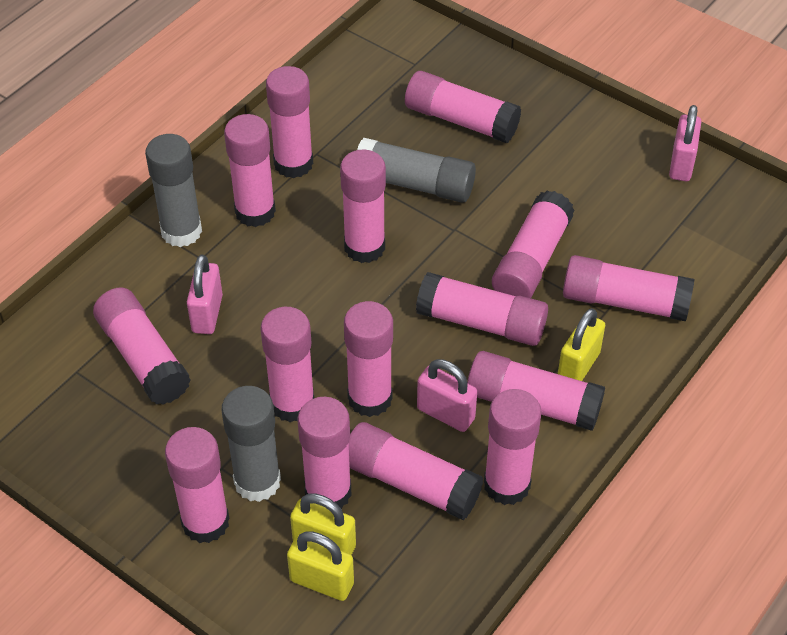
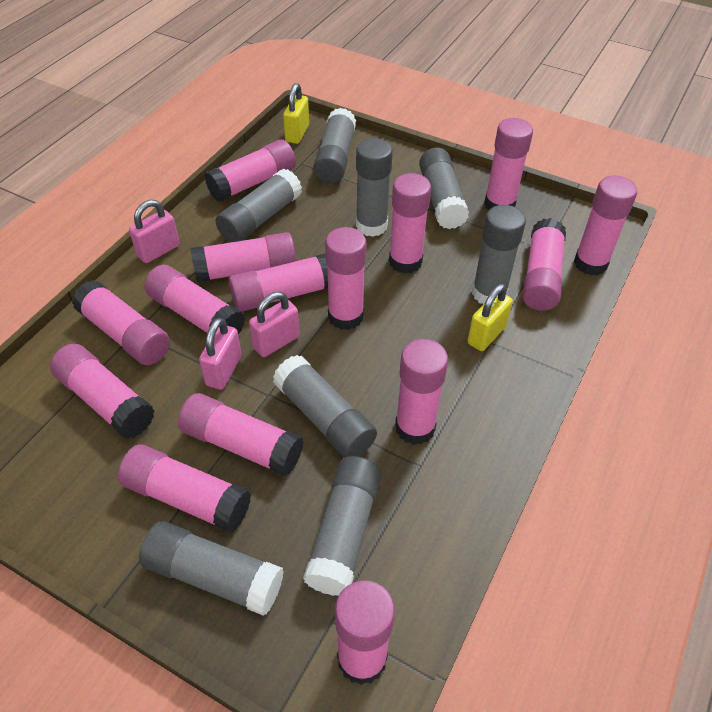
grey glue stick: 3 -> 8
yellow padlock: 3 -> 2

